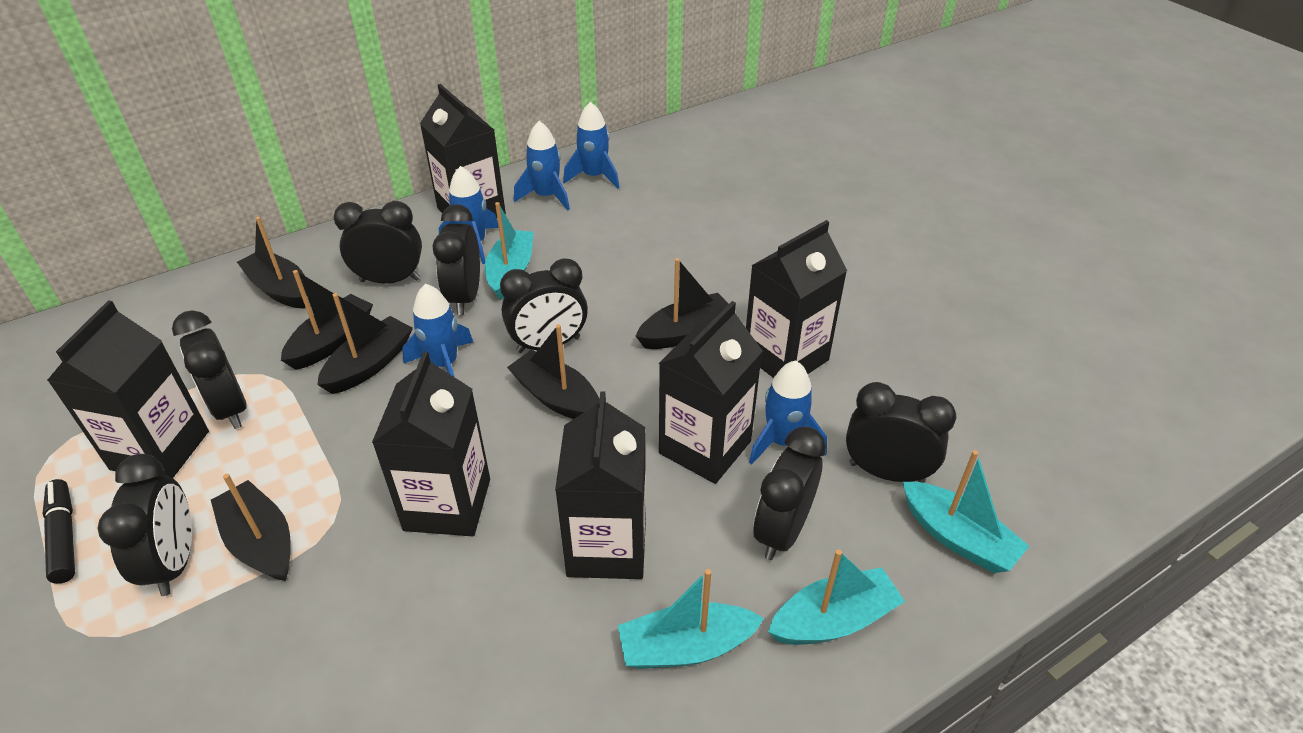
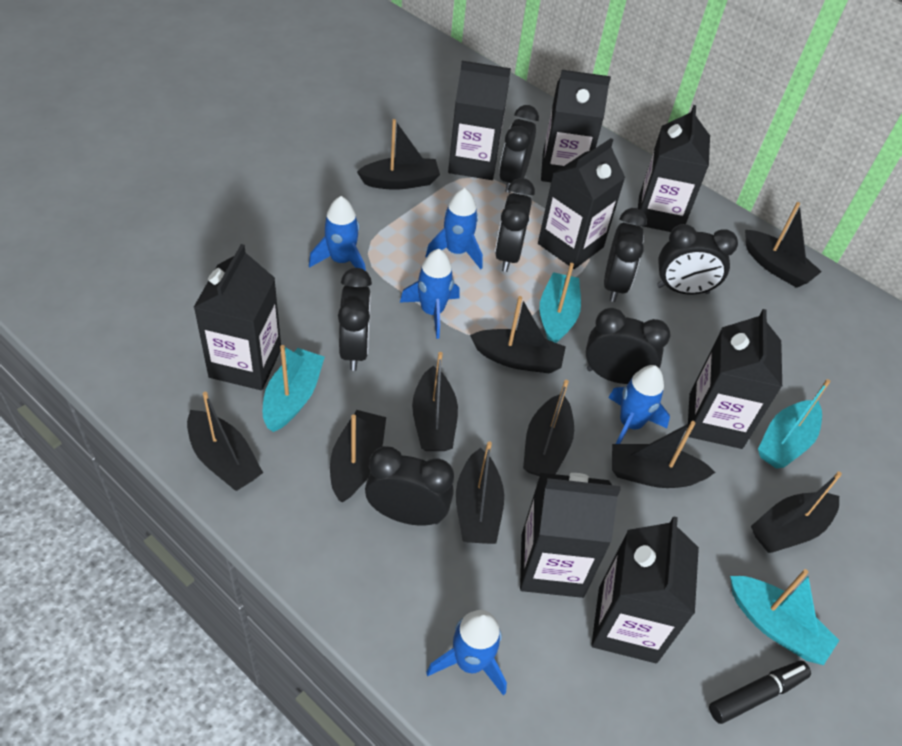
black boat: 6 -> 10
black carton: 6 -> 8

